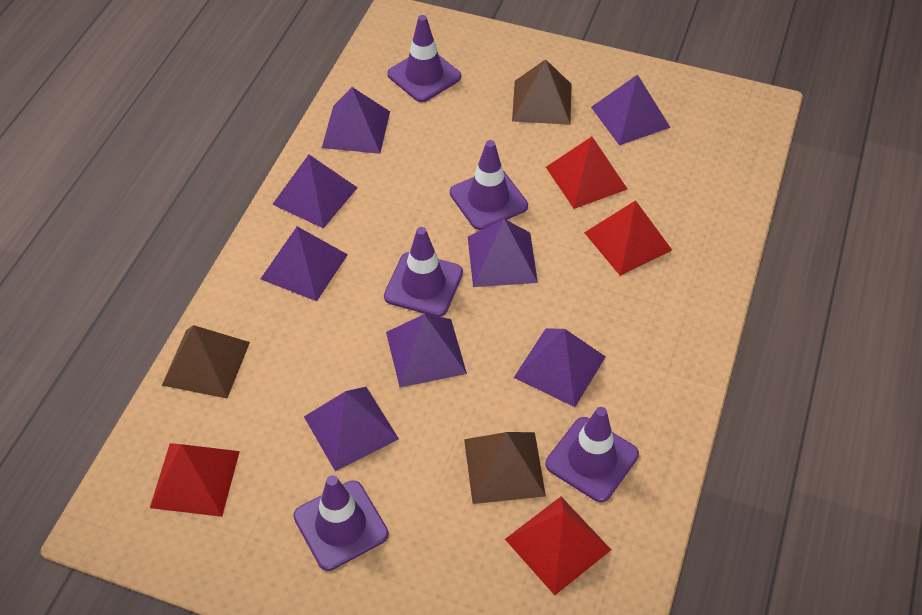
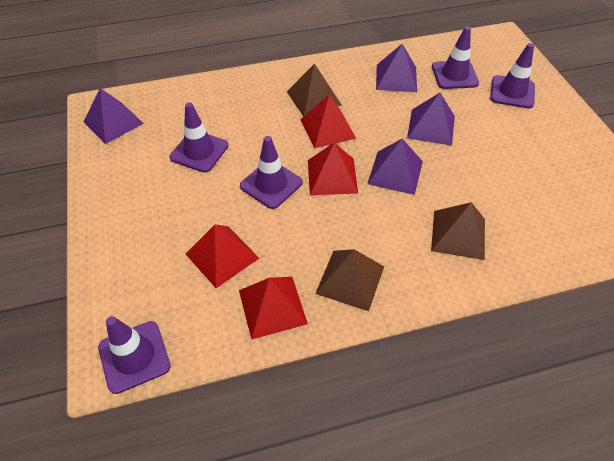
purple pyramid: 8 -> 4

